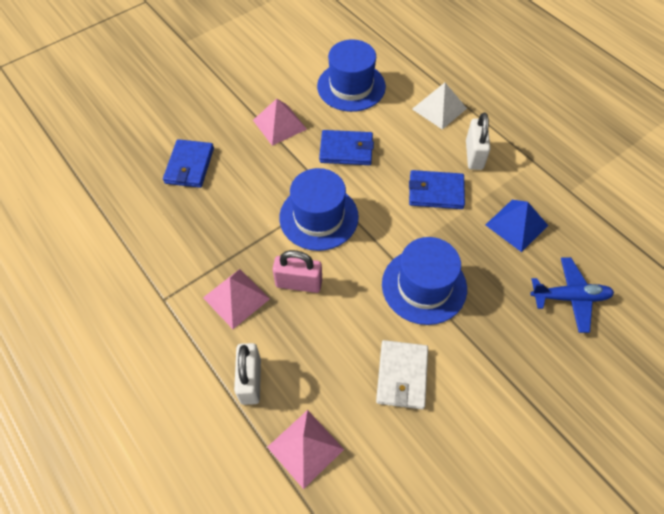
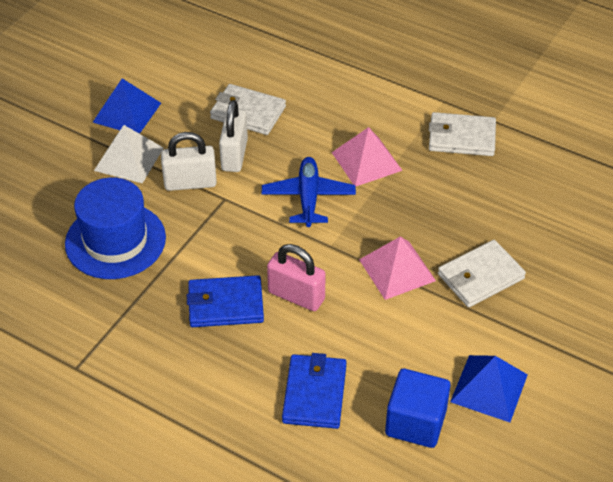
blue cube: 0 -> 1
blue hat: 3 -> 1
blue pyramid: 1 -> 2
blue wallet: 3 -> 2
pink pyramid: 3 -> 2
white wallet: 1 -> 3

